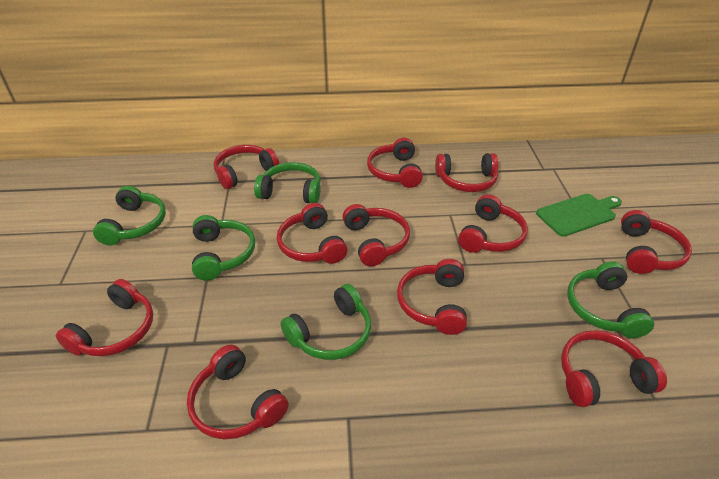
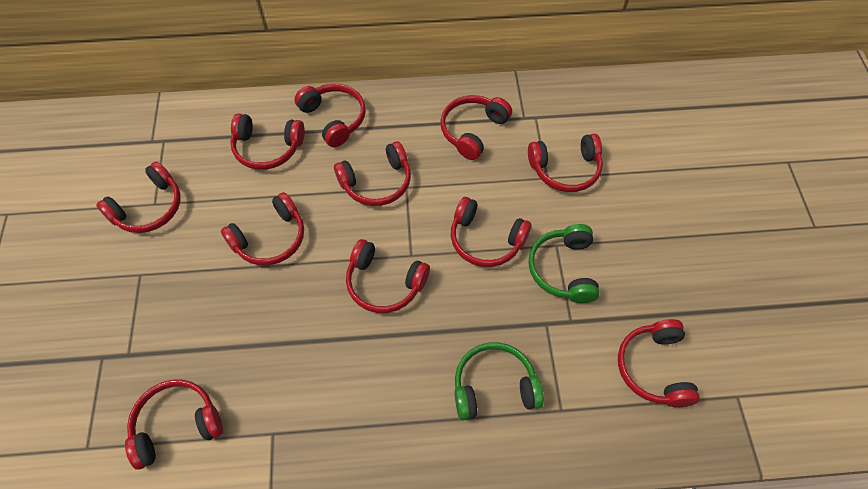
green cutting board: 1 -> 0
green headphones: 5 -> 2

